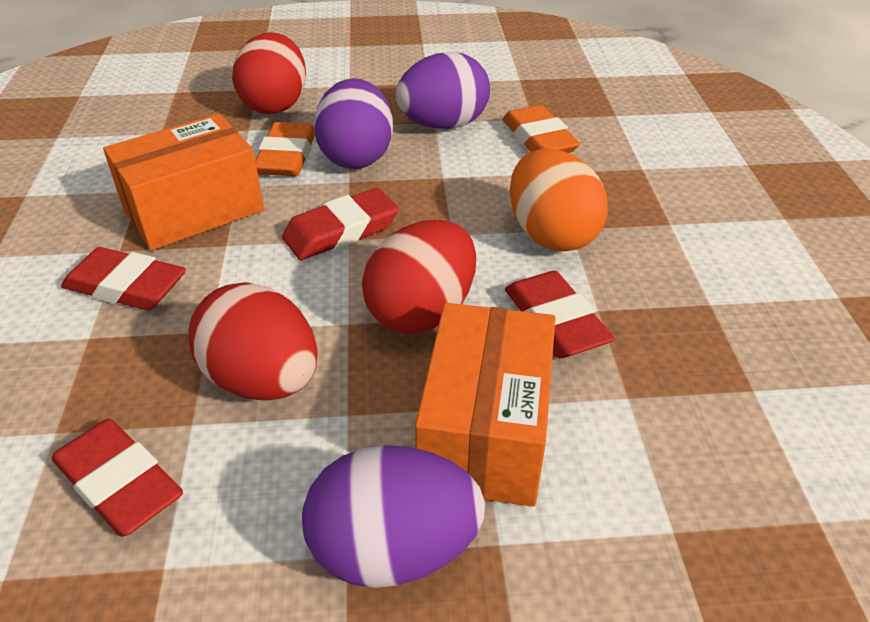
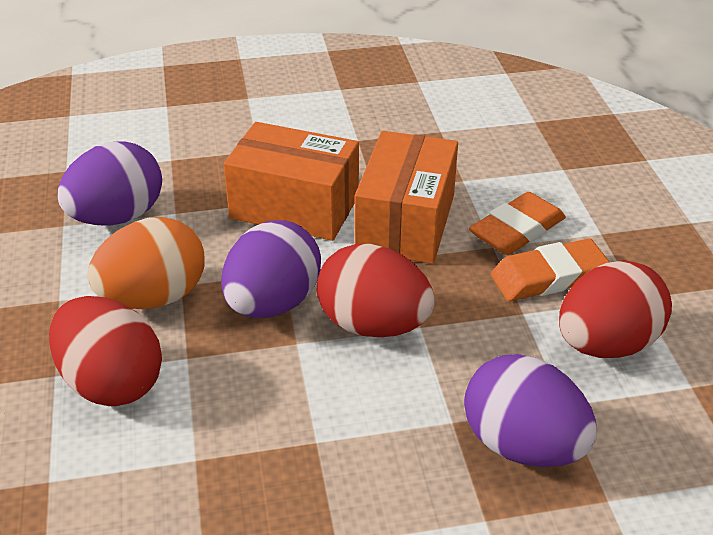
red eraser: 4 -> 0

